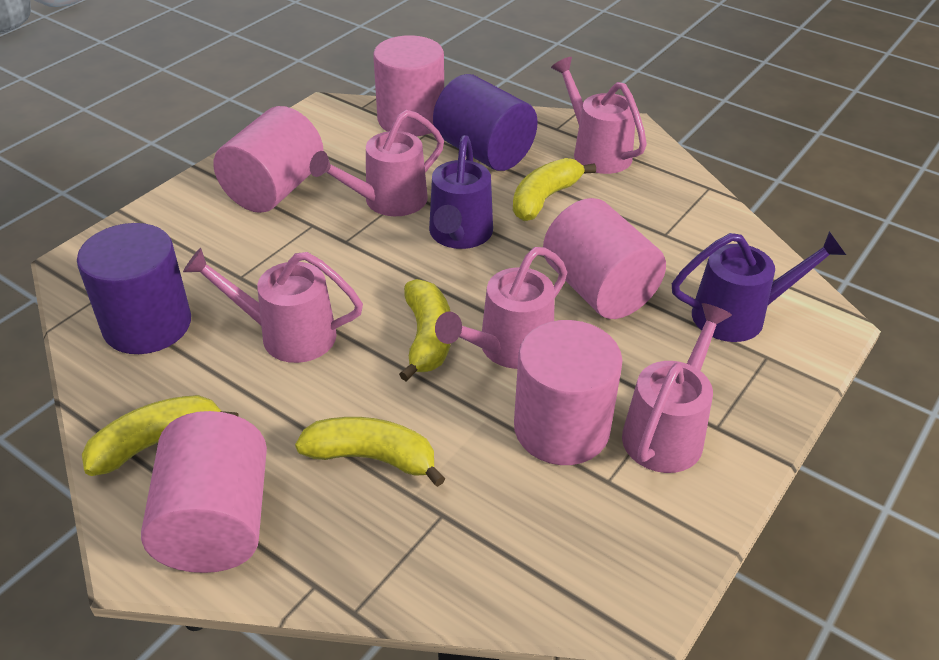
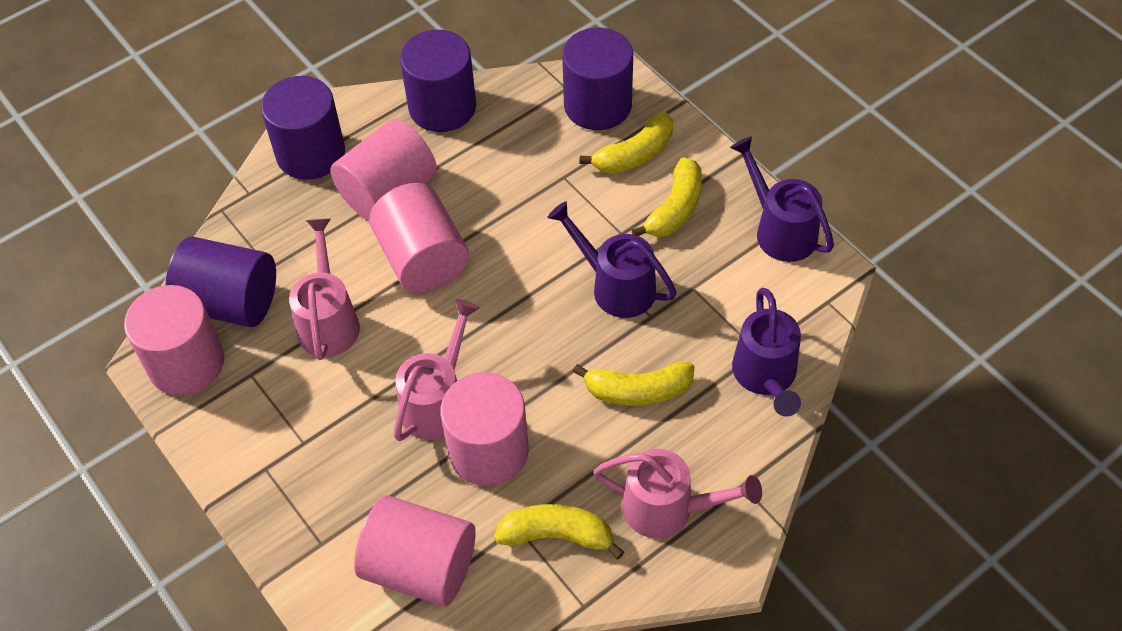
pink watering can: 5 -> 3
purple cylinder: 2 -> 4
purple watering can: 2 -> 3

